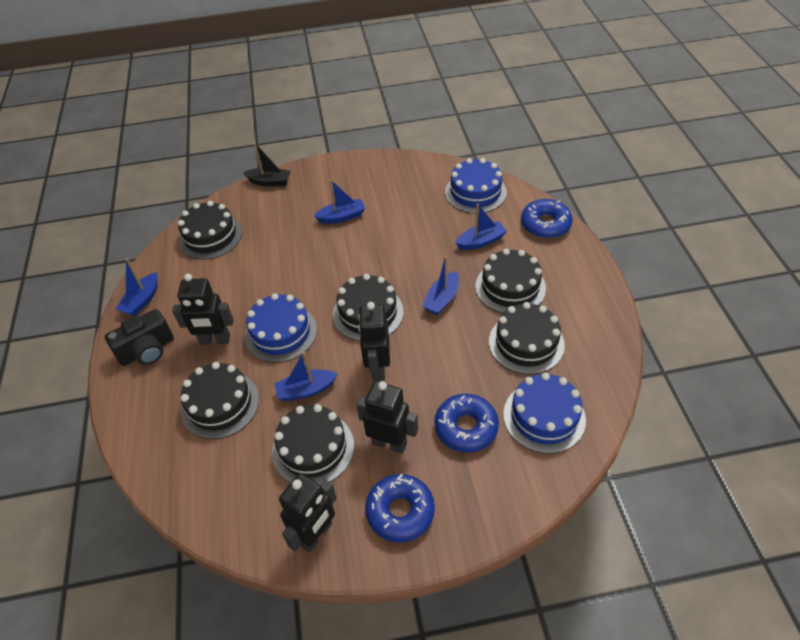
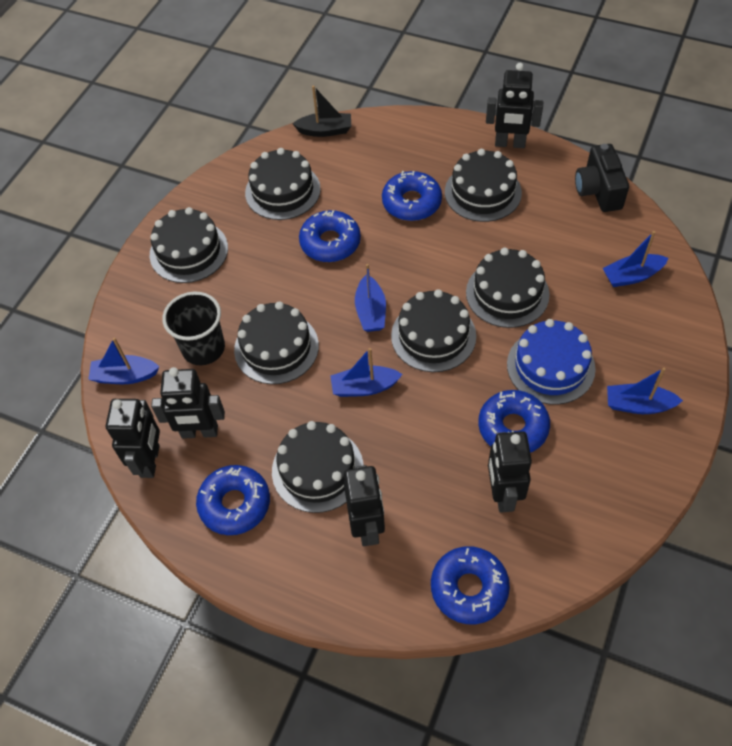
black cake: 6 -> 7
black cup: 0 -> 1
black robot: 4 -> 5
blue cake: 3 -> 1
blue donut: 3 -> 5

